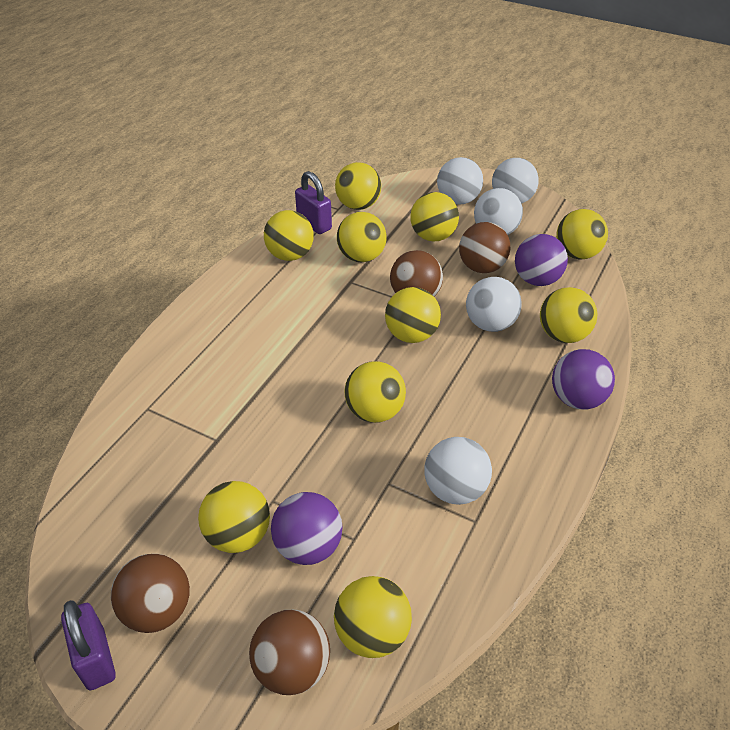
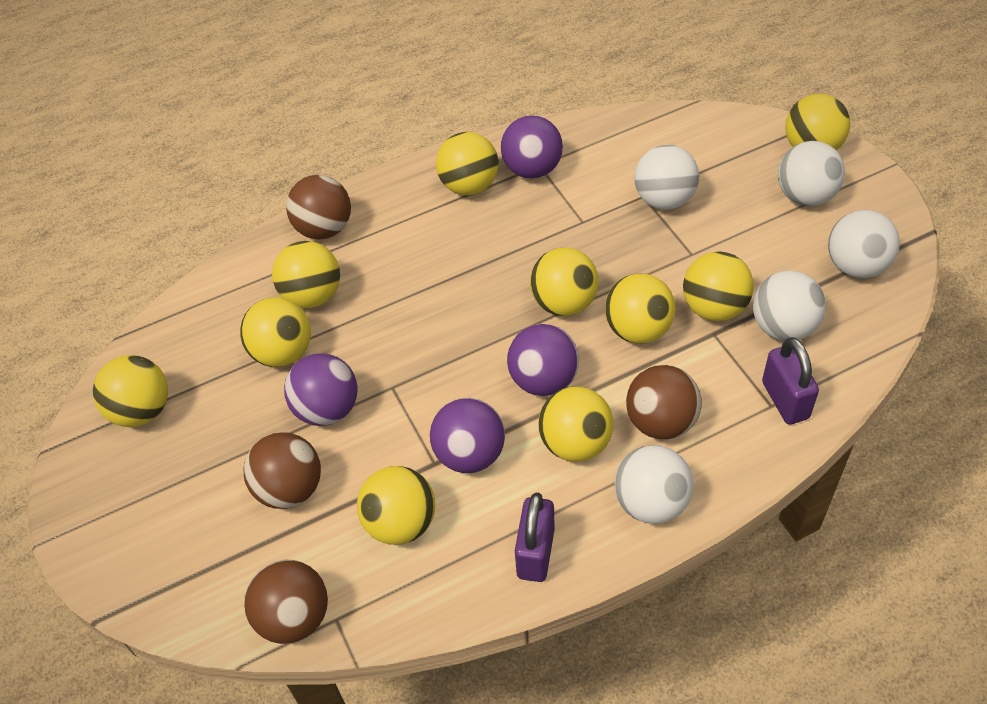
purple ball: 3 -> 4

